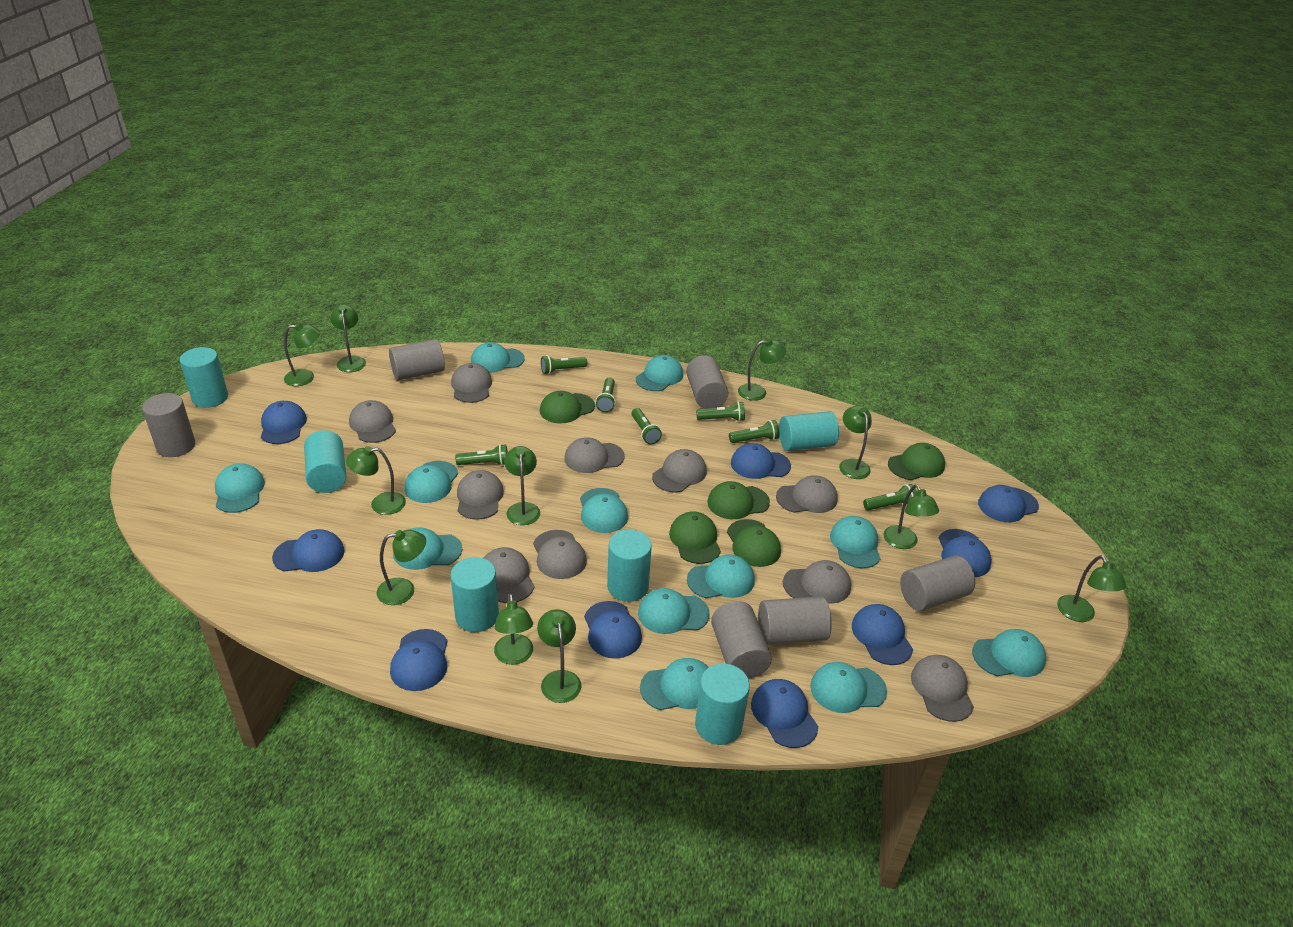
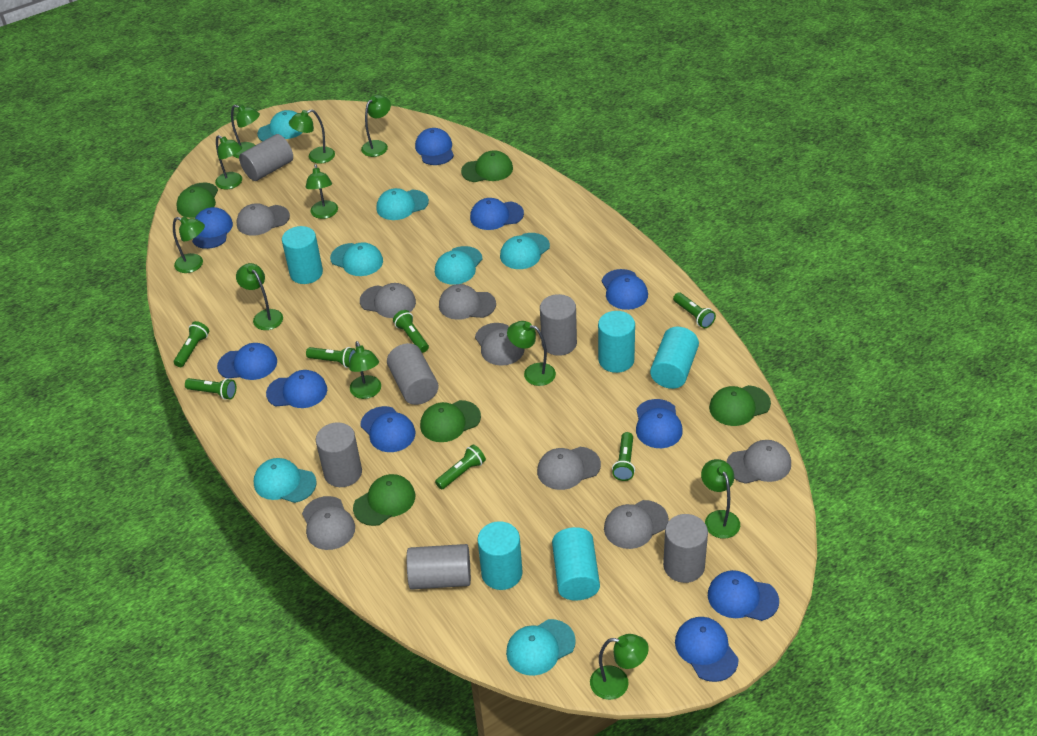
blue cap: 9 -> 10
grey cap: 10 -> 8
turquoise cap: 12 -> 7
turquoise cylinder: 6 -> 5

